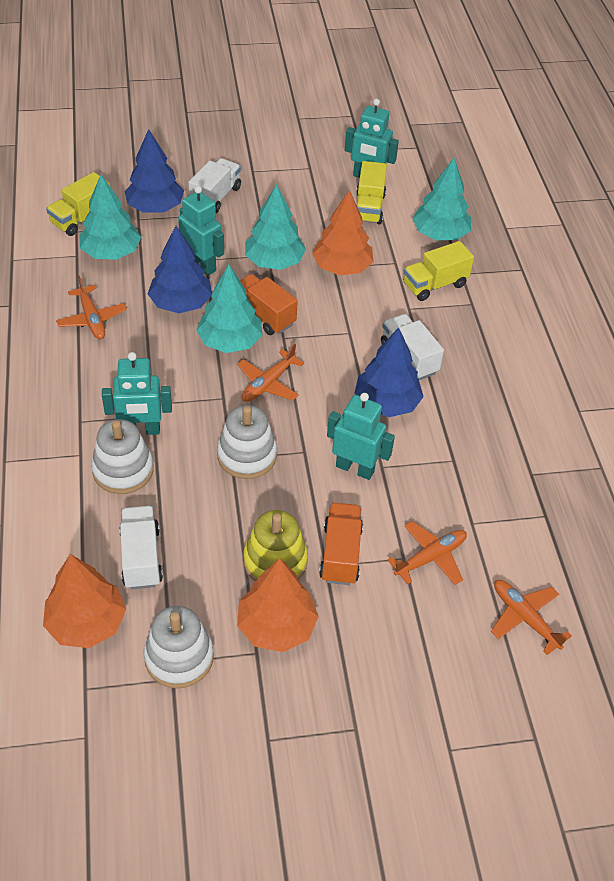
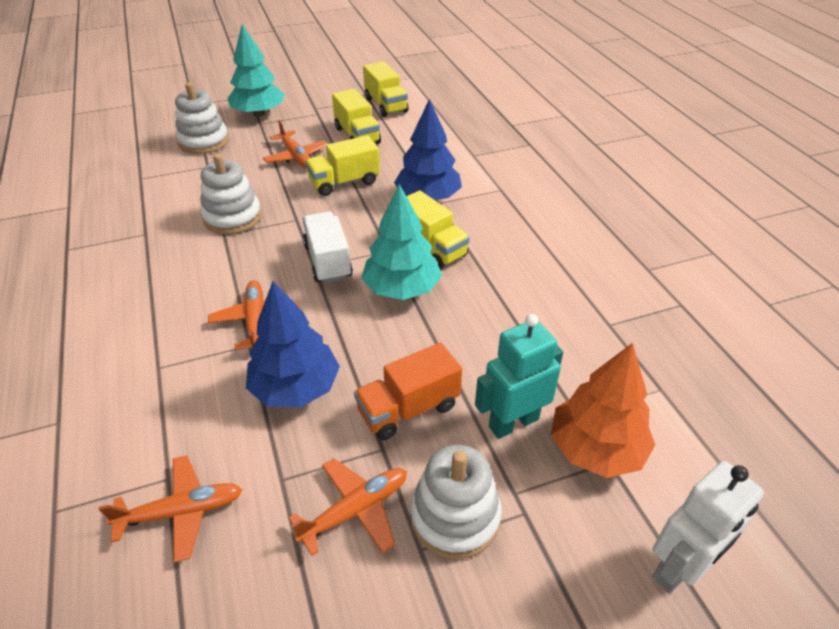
blue tree: 3 -> 2
orange tree: 3 -> 1
orange truck: 2 -> 1
turquoise robot: 4 -> 1
turquoise tree: 4 -> 2
white robot: 0 -> 1
white truck: 3 -> 1
yellow stacking toy: 1 -> 0
yellow truck: 3 -> 4

